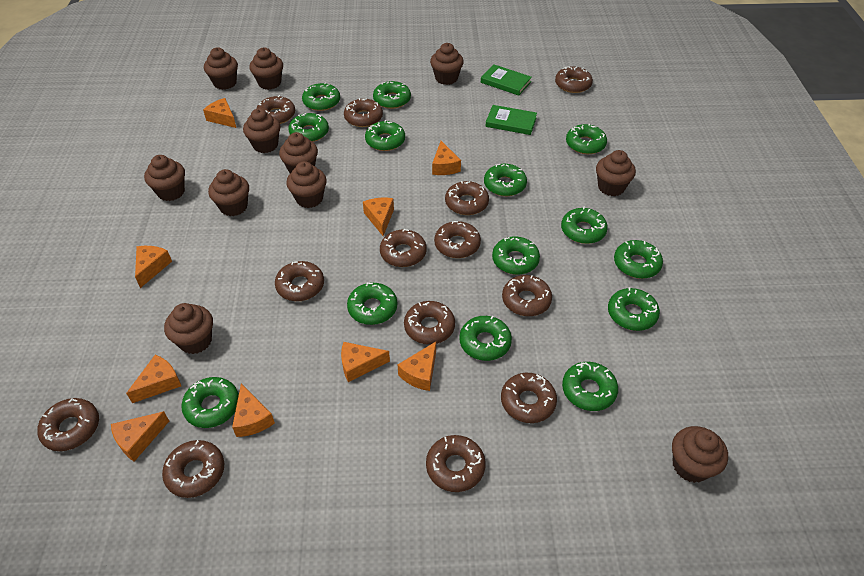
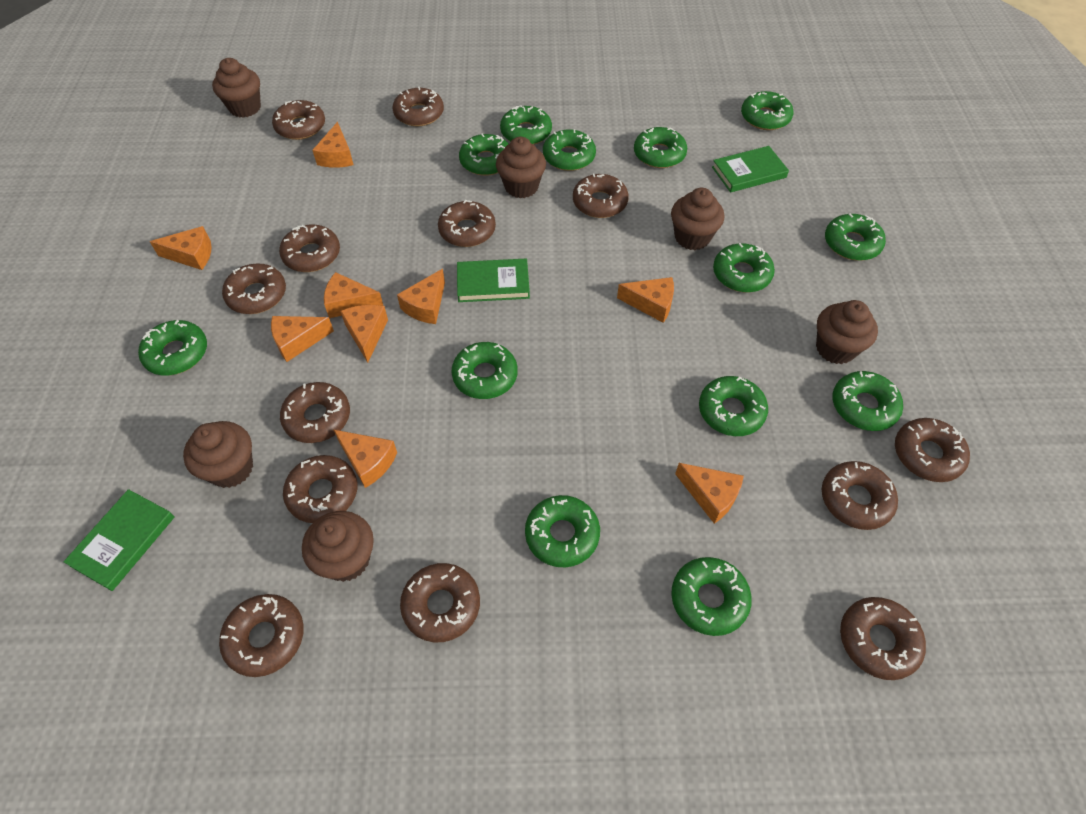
brown cupcake: 11 -> 6
green book: 2 -> 3
green donut: 14 -> 13

